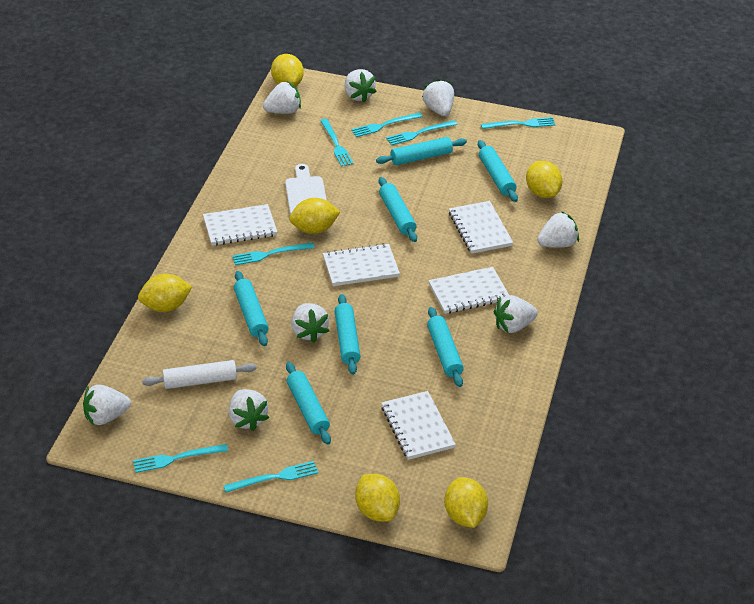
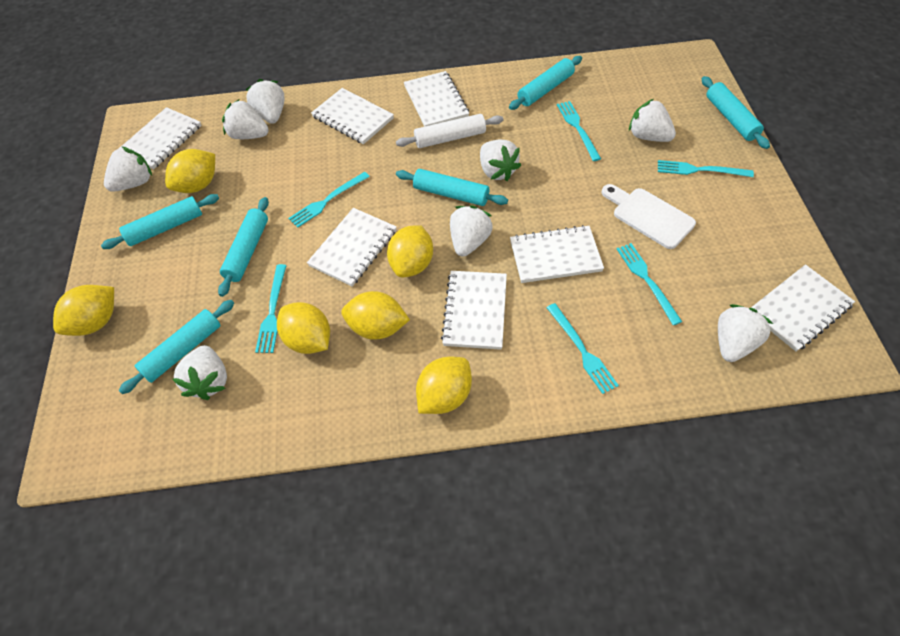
turquoise fork: 7 -> 6
turquoise rolling pin: 7 -> 6
white notebook: 5 -> 7

